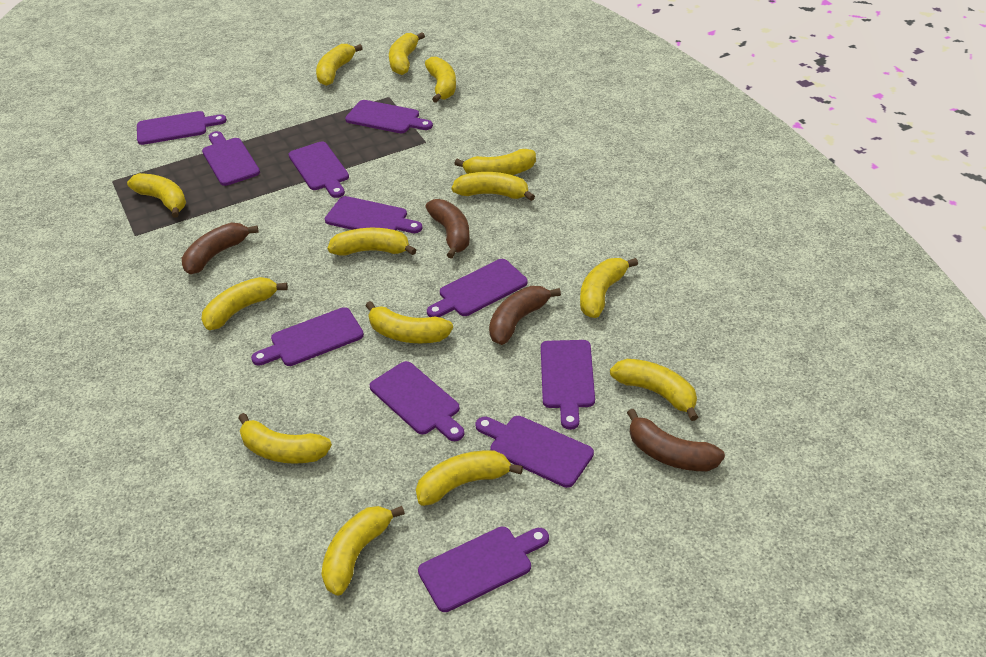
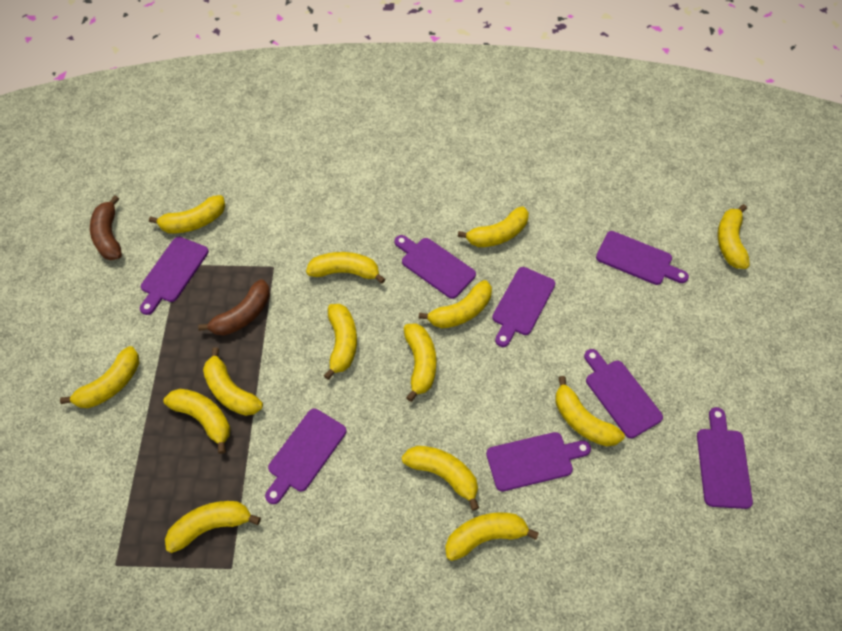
brown banana: 4 -> 2
purple cutting board: 11 -> 8

